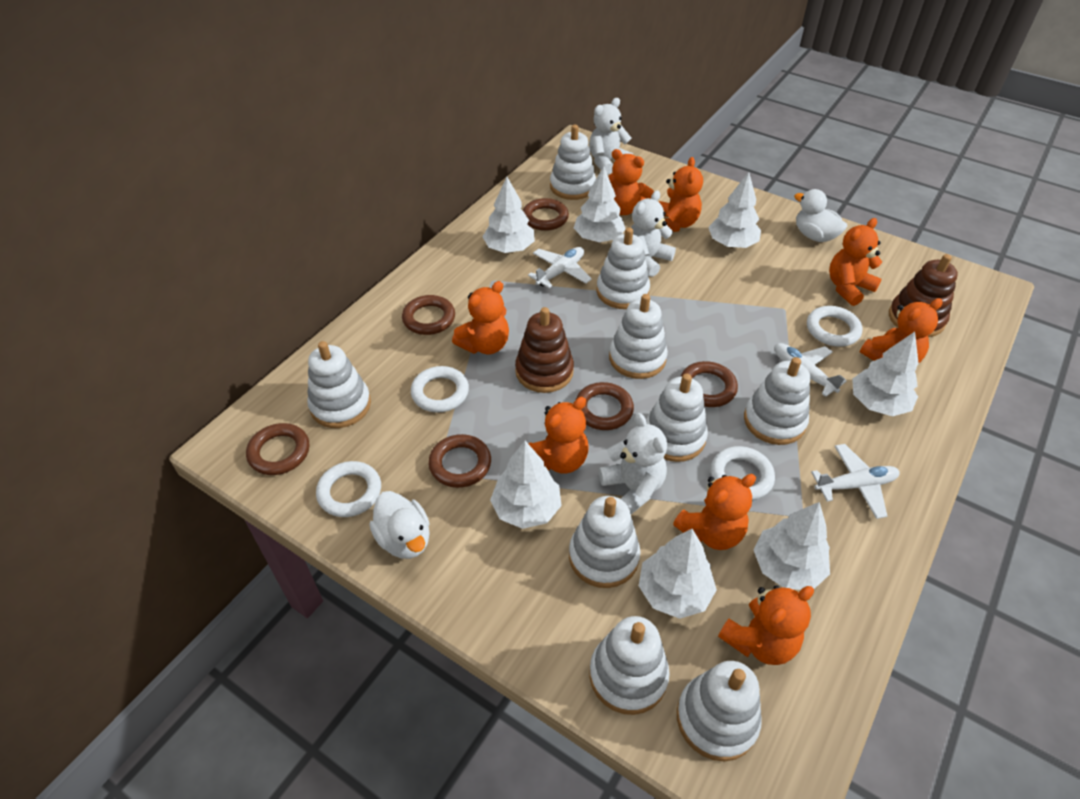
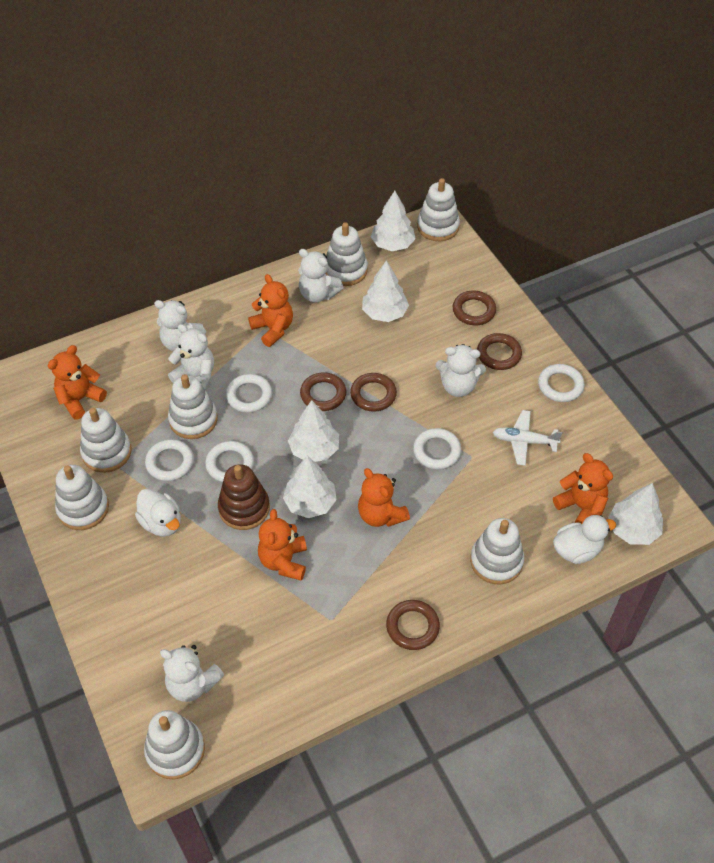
brown ring: 6 -> 5
brown stacking toy: 2 -> 1
orange teddy bear: 8 -> 5
white plane: 3 -> 1
white ring: 4 -> 5
white stacking toy: 9 -> 7
white teddy bear: 3 -> 5
white tree: 7 -> 5

